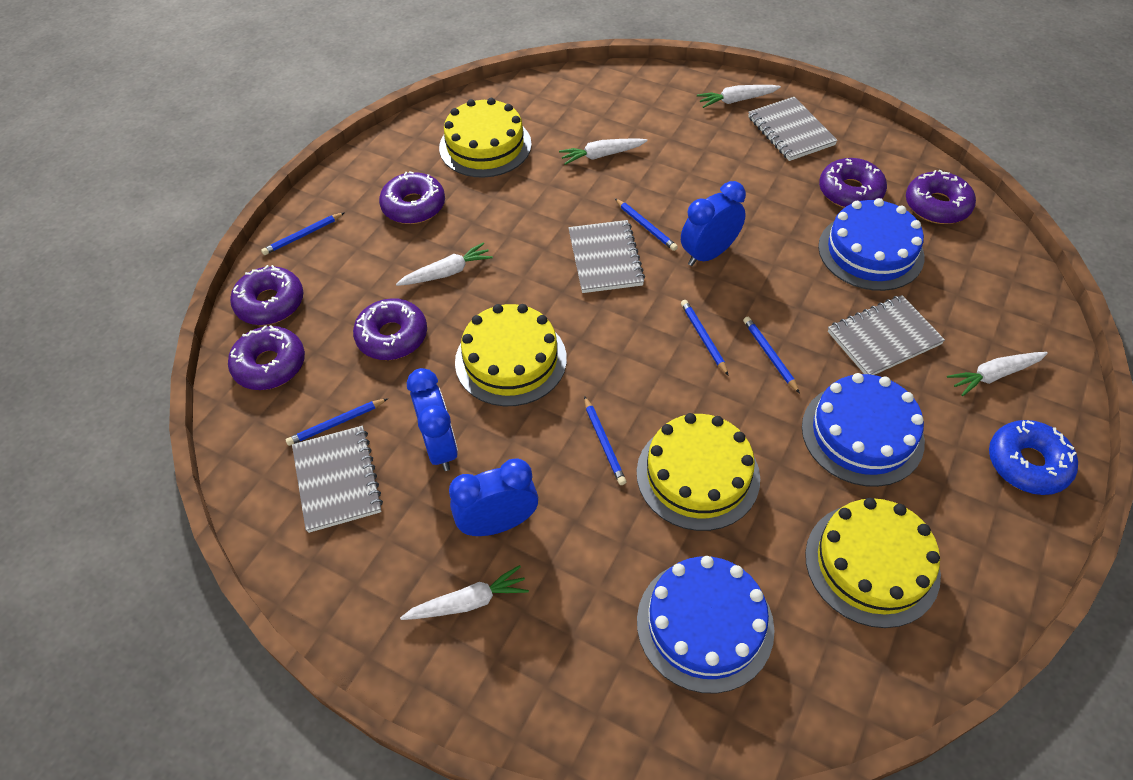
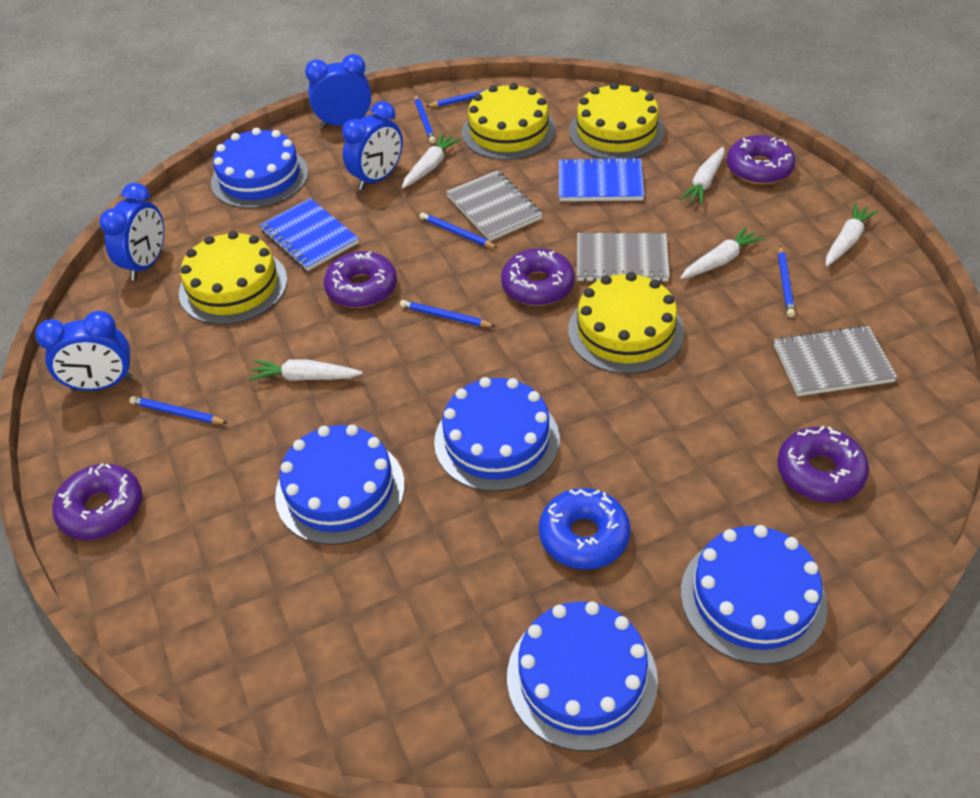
blue cake: 3 -> 5
blue clock: 3 -> 4
blue notebook: 0 -> 2
grey notebook: 4 -> 3
purple donut: 6 -> 5

